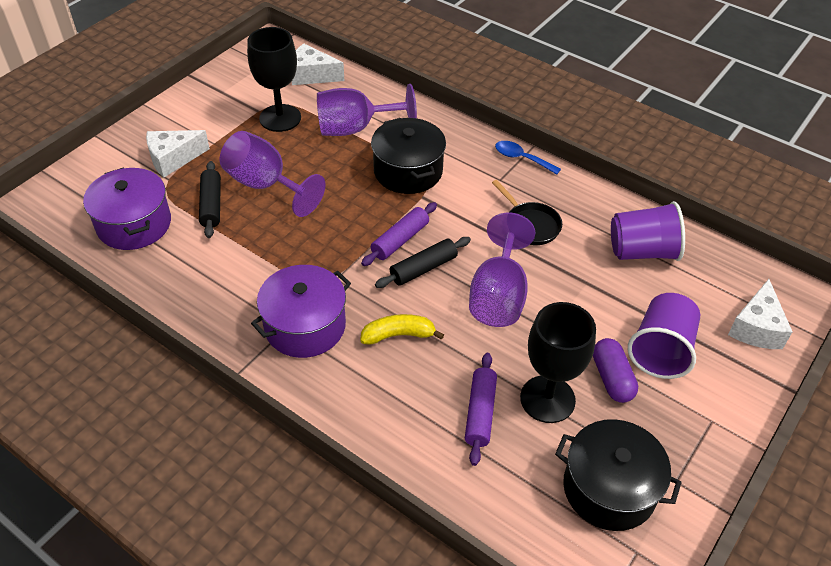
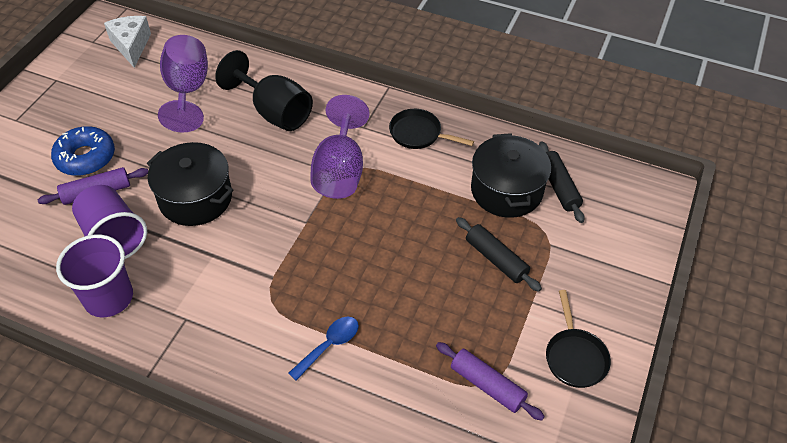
black goblet: 2 -> 1
black pan: 1 -> 2
blue donut: 0 -> 1
purple capsule: 1 -> 0
purple goblet: 3 -> 2
purple pot: 2 -> 0
white cheese: 3 -> 1
yellow banana: 1 -> 0

